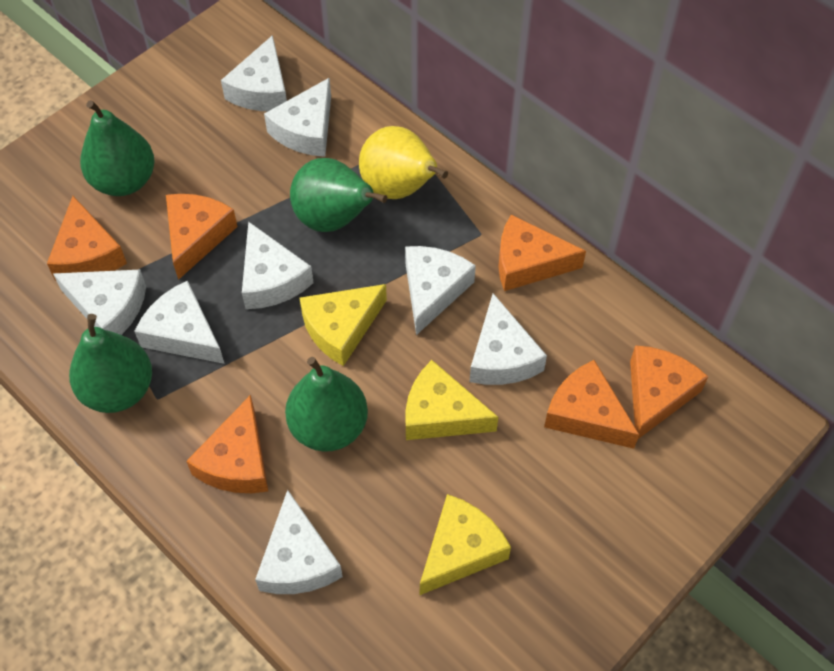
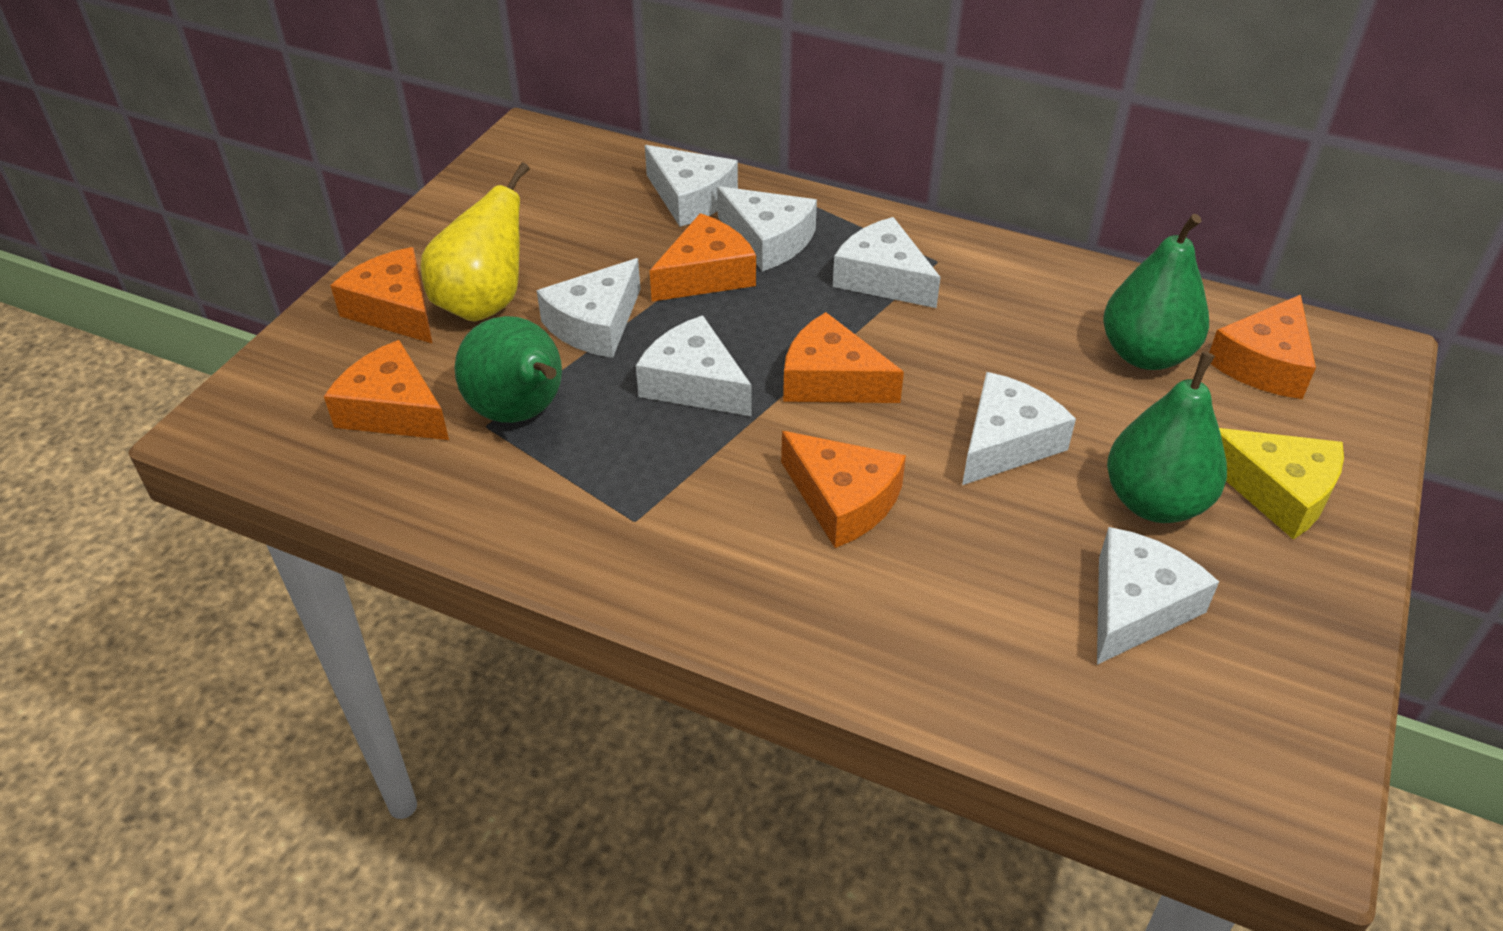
green pear: 4 -> 3
white cheese: 8 -> 7
yellow cheese: 3 -> 1

